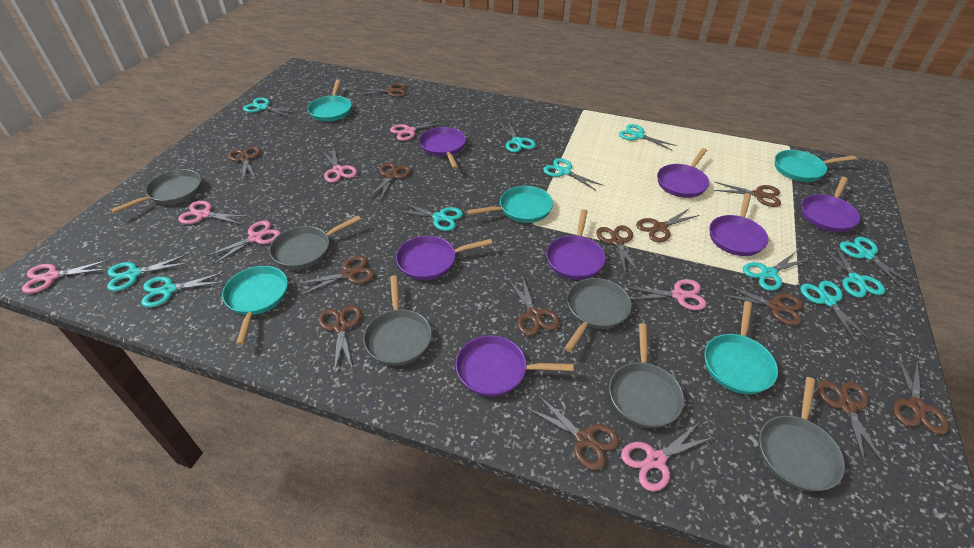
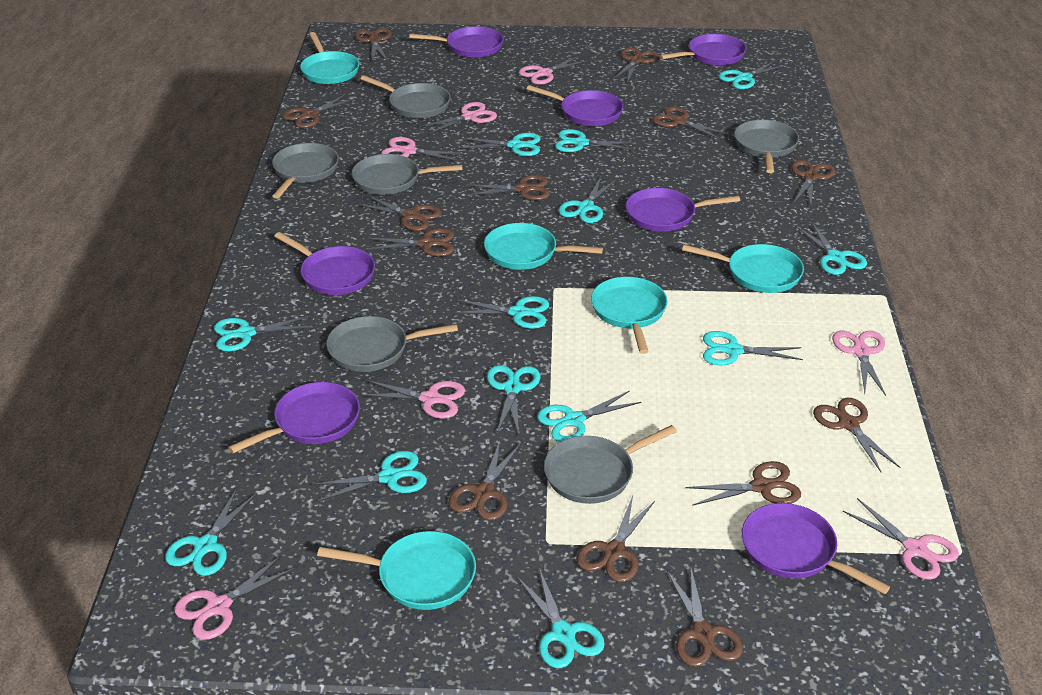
turquoise scissors: 11 -> 13

